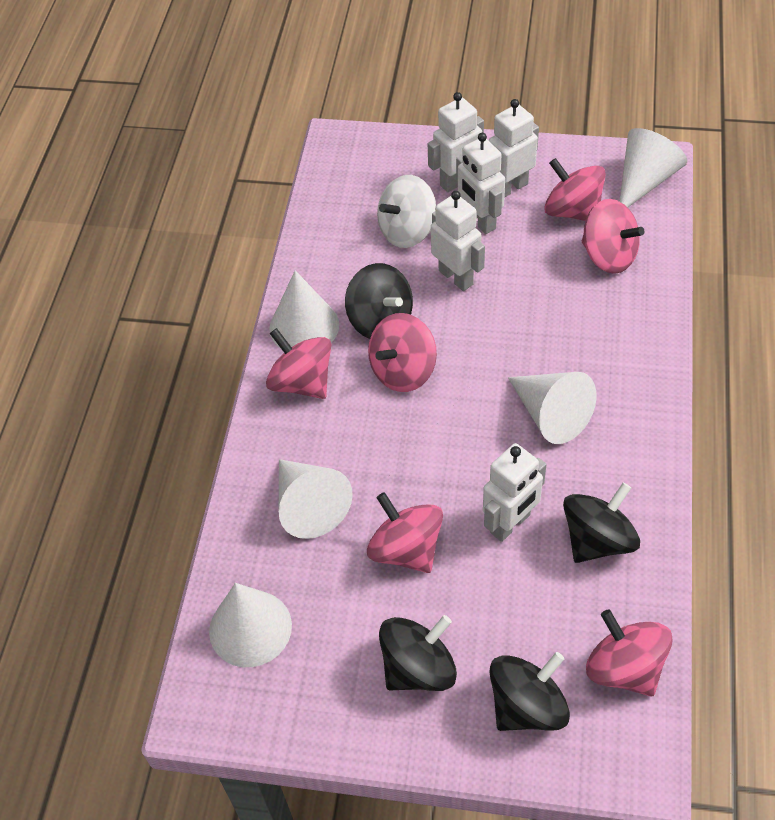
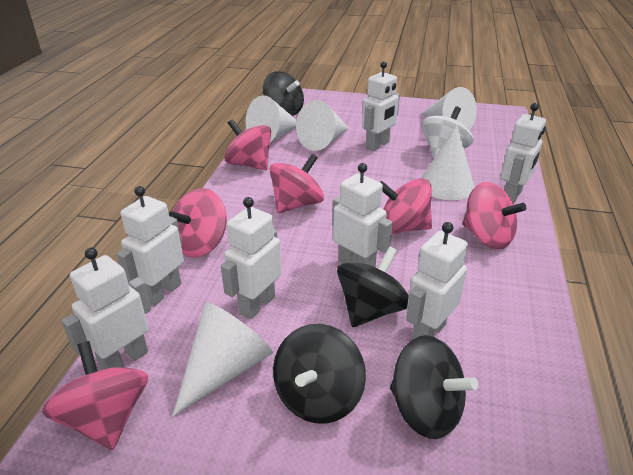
white robot: 5 -> 7

